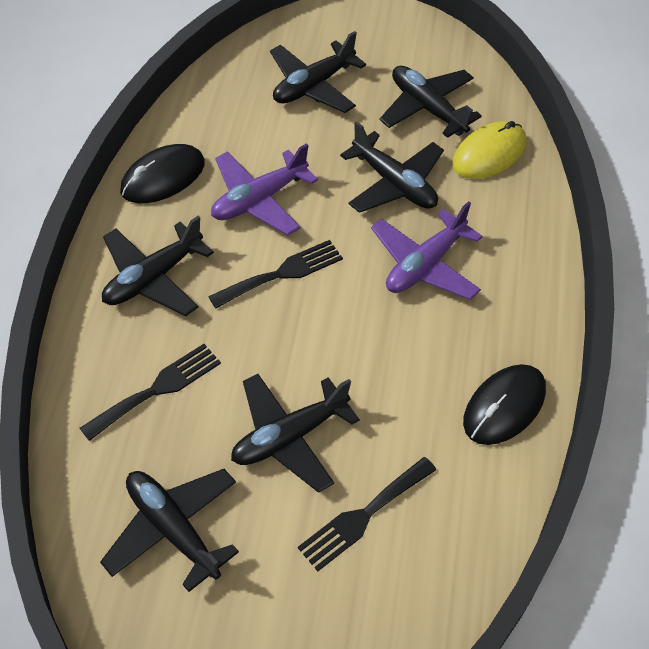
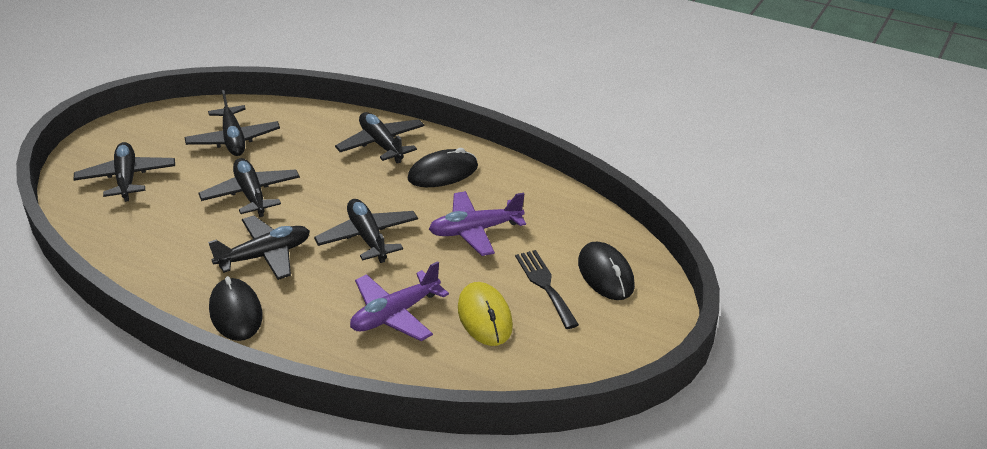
black fork: 3 -> 1
black mouse: 2 -> 3

